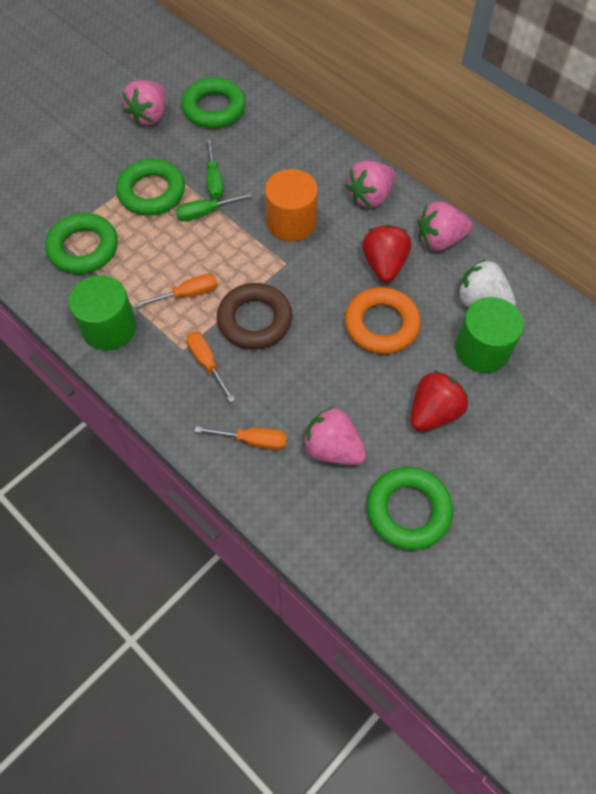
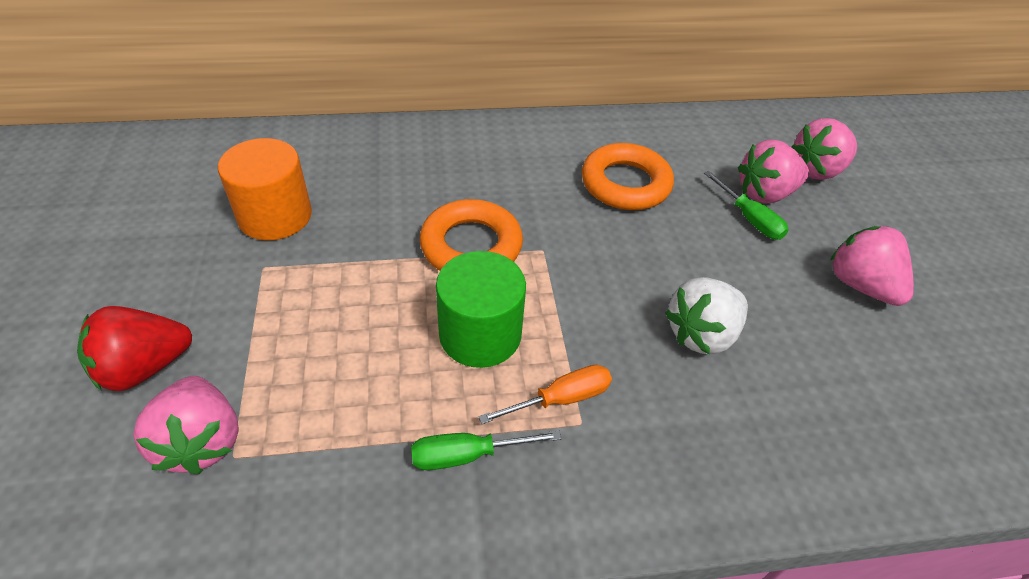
brown ring: 1 -> 0
green cylinder: 2 -> 1
green ring: 4 -> 0
orange ring: 1 -> 2
orange screwdriver: 3 -> 1
red strawberry: 2 -> 1

